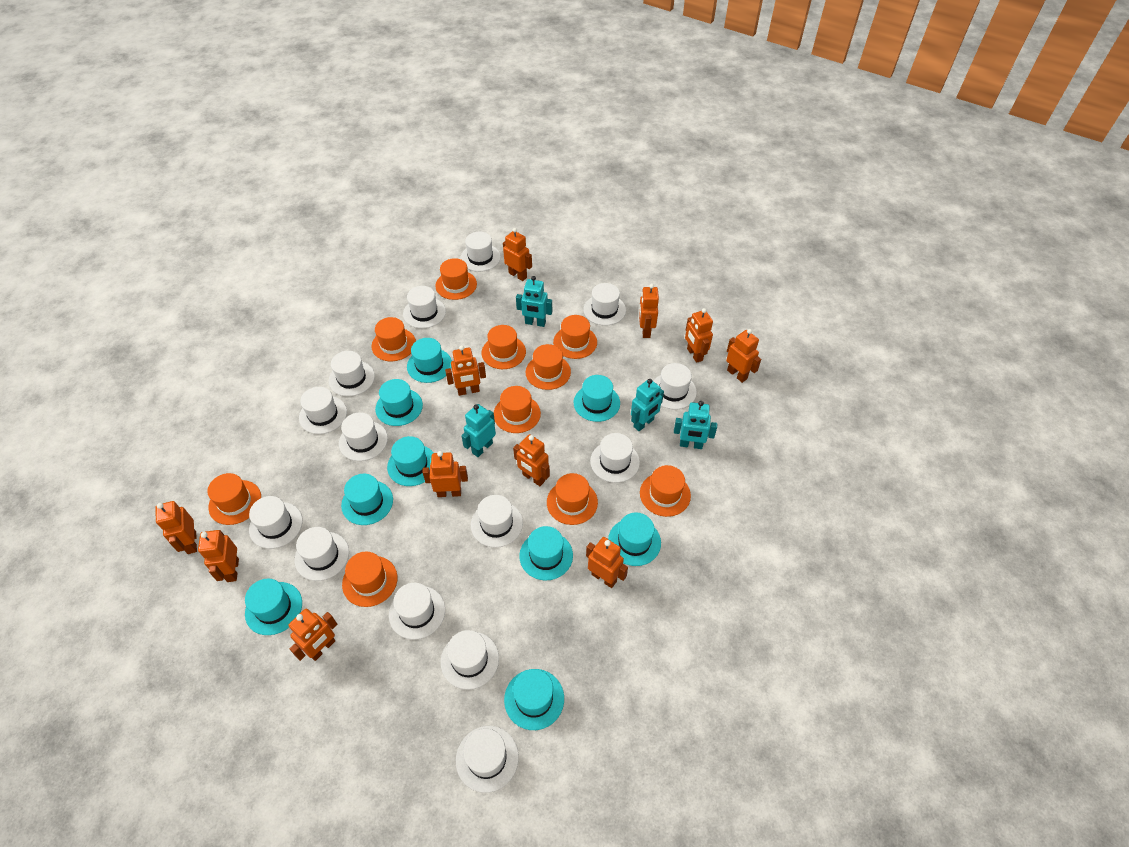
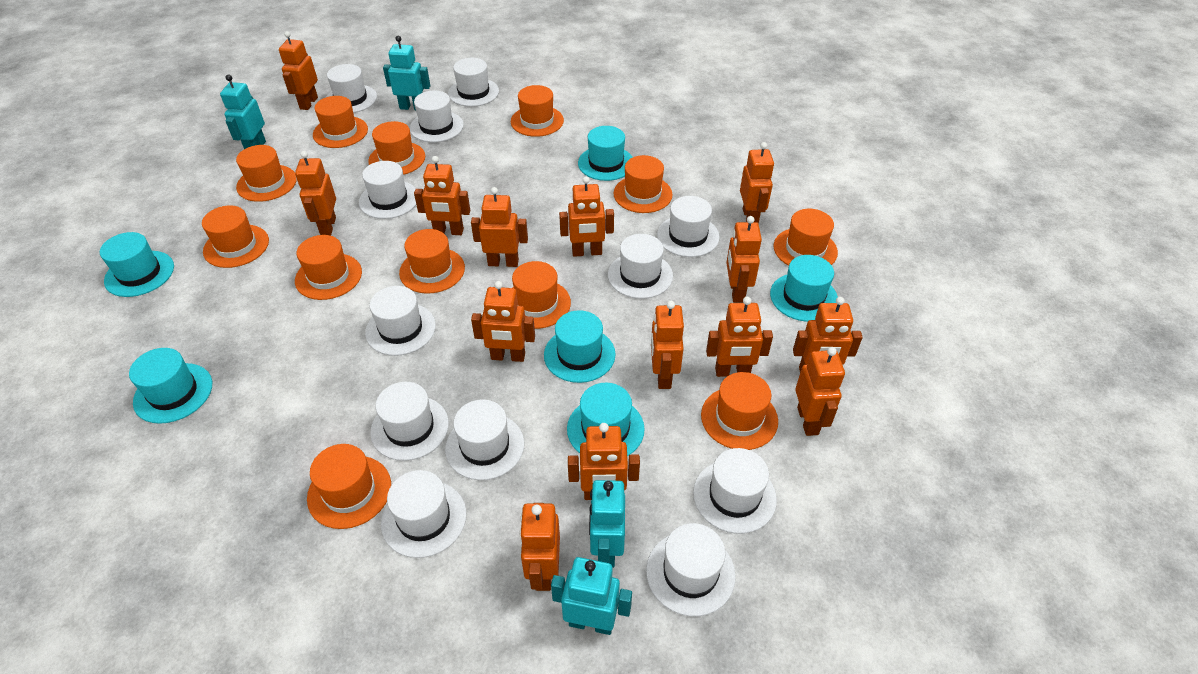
orange hat: 10 -> 12
orange robot: 11 -> 14
turquoise hat: 9 -> 6
white hat: 14 -> 12

